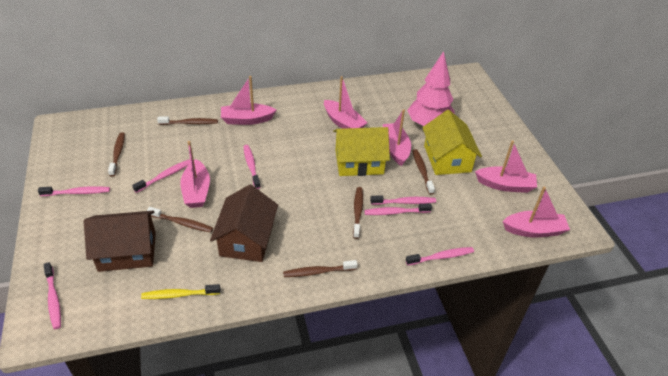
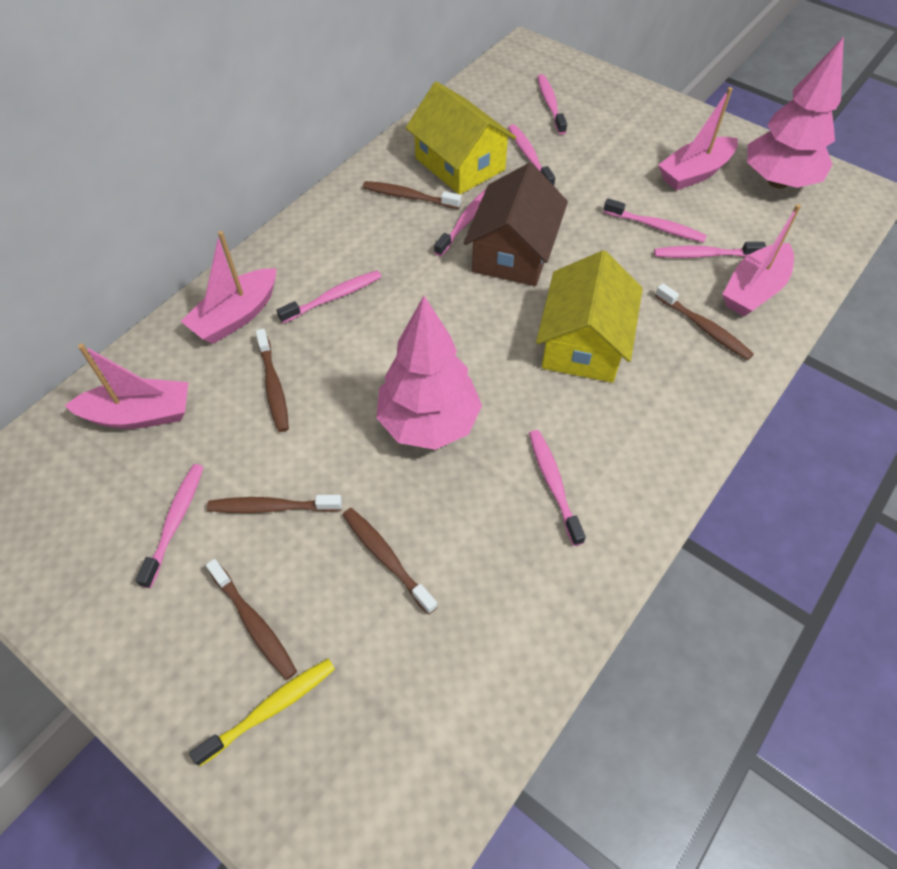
brown house: 2 -> 1
pink boat: 6 -> 4
pink toothbrush: 7 -> 8
pink tree: 1 -> 2

